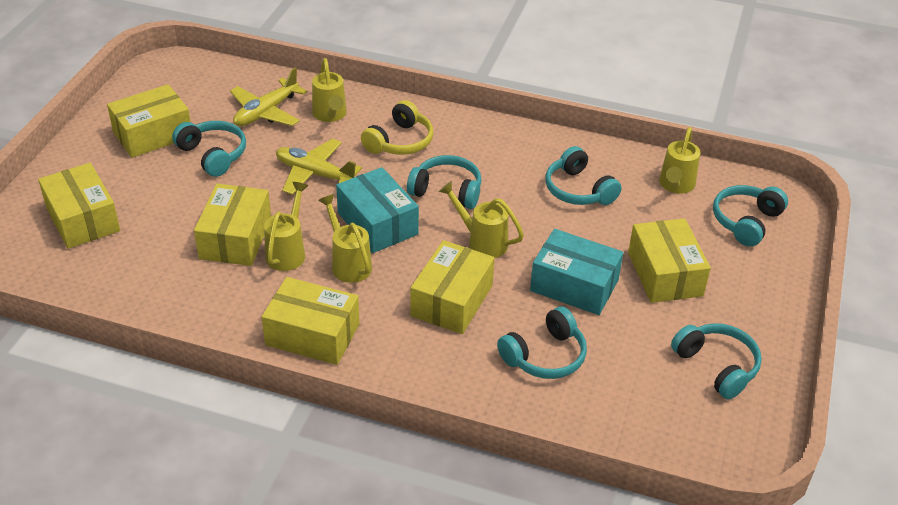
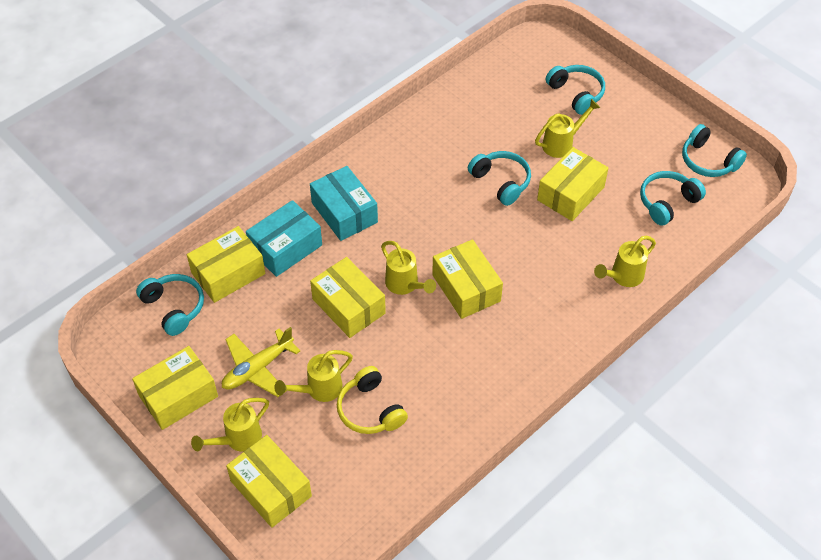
turquoise headphones: 6 -> 5
yellow plane: 2 -> 1

